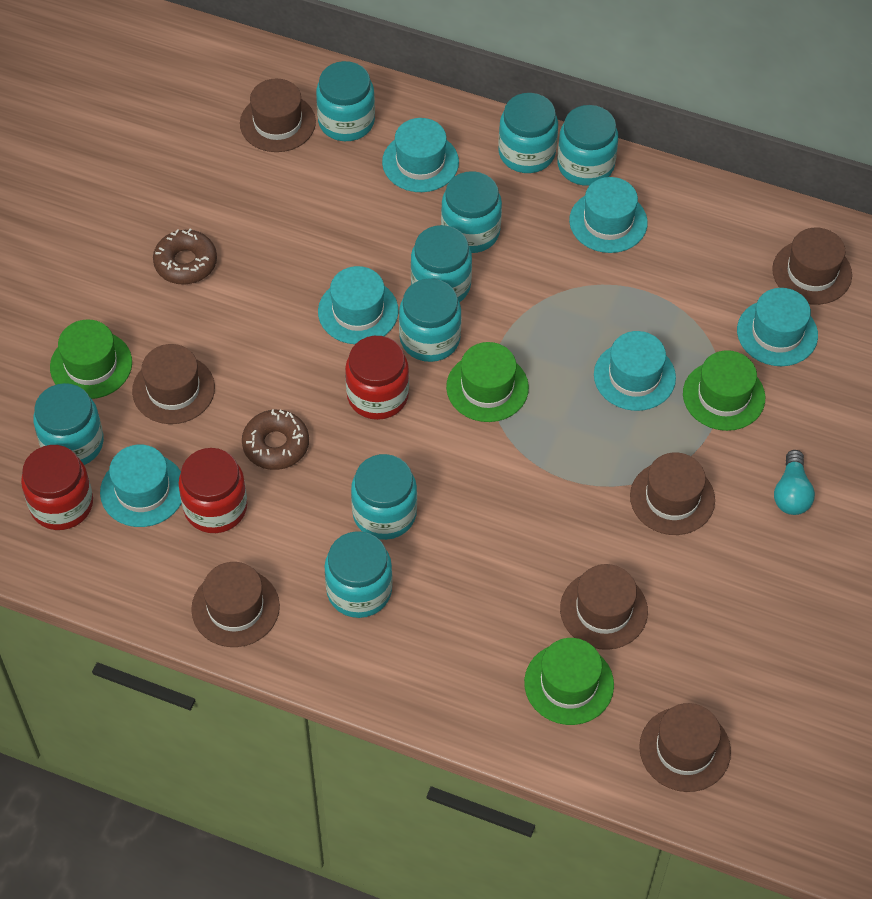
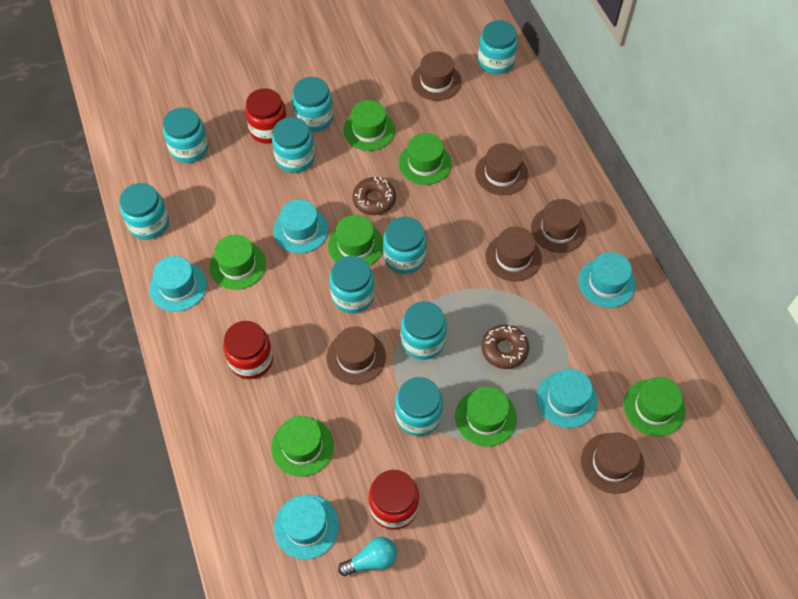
brown hat: 7 -> 6
green hat: 4 -> 7
turquoise hat: 6 -> 5

